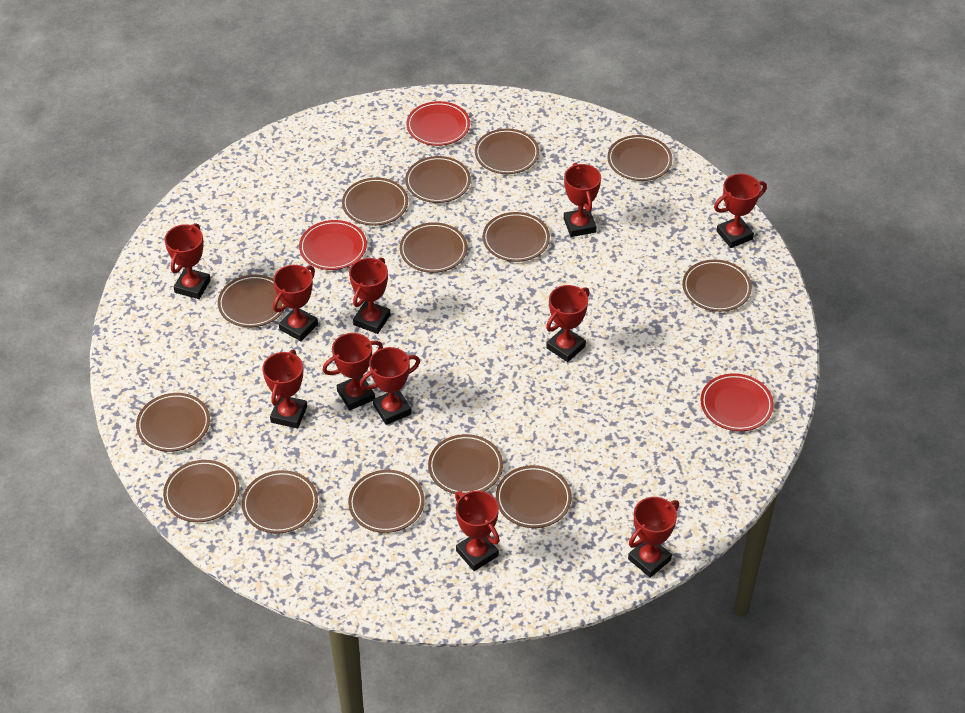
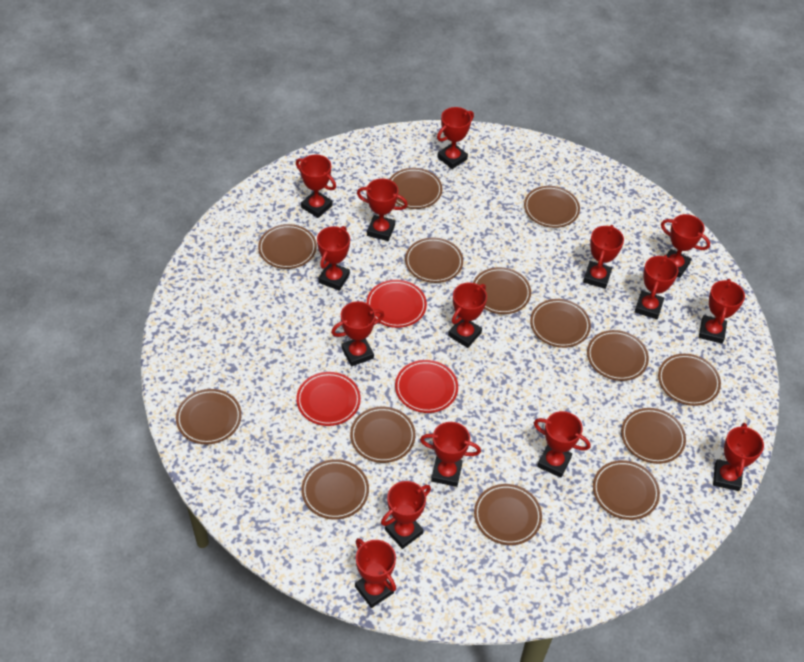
red trophy: 11 -> 15

